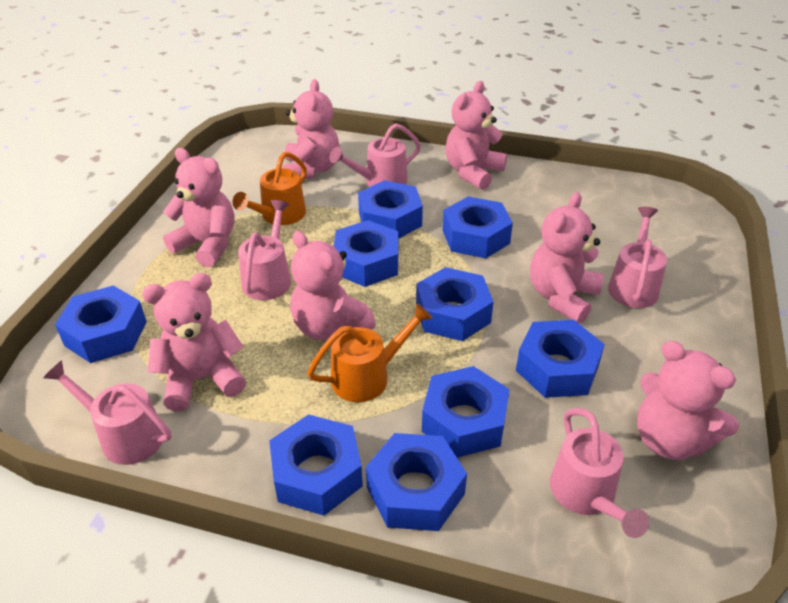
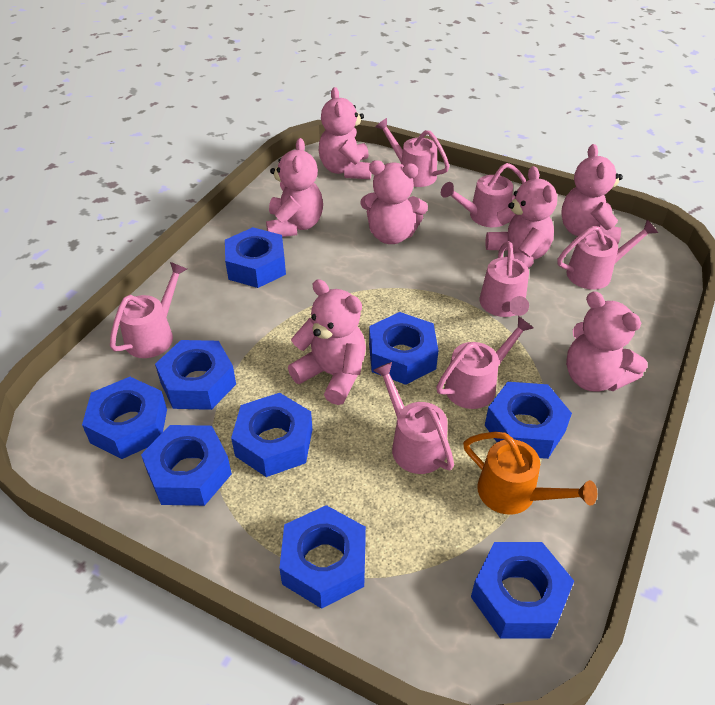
orange watering can: 2 -> 1
pink watering can: 5 -> 7

